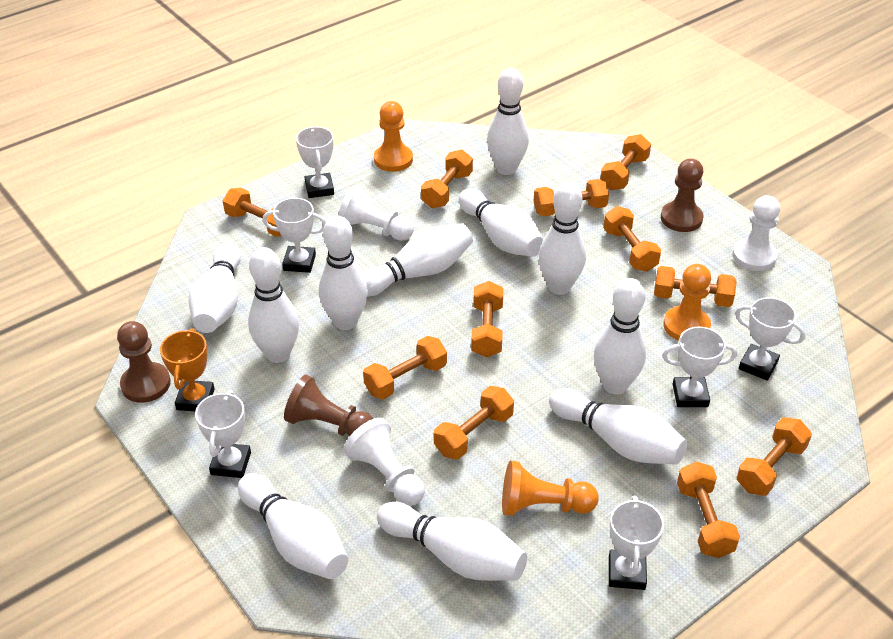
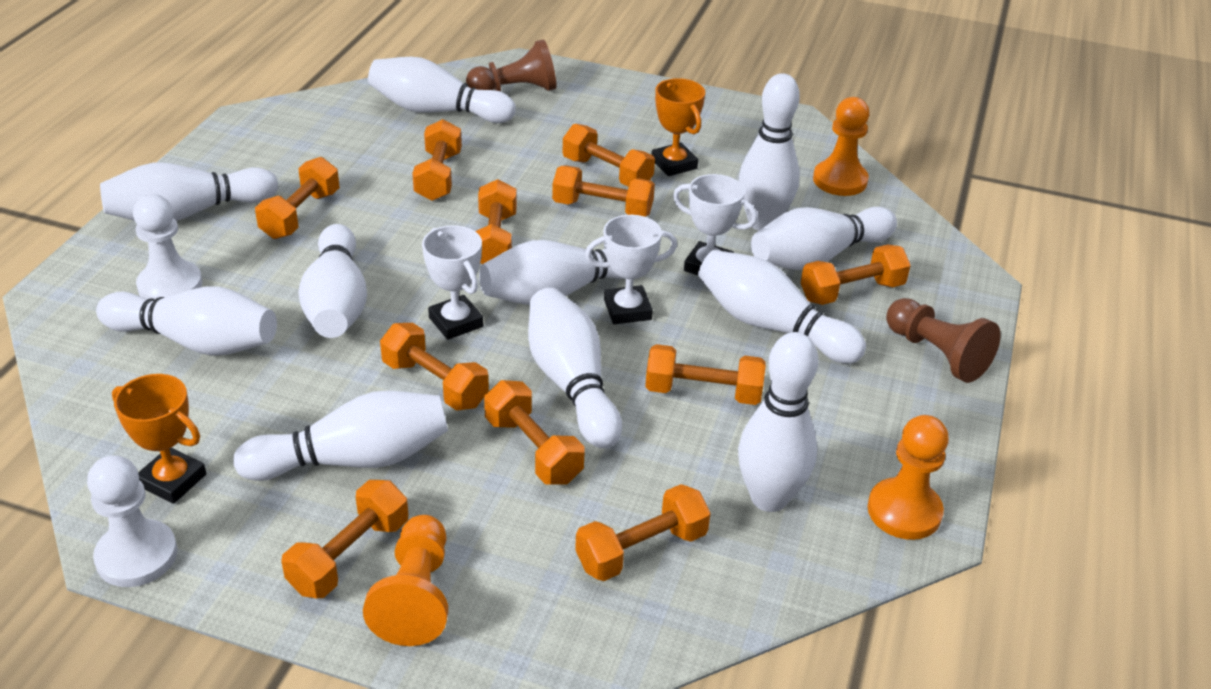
brown pawn: 3 -> 2
orange trophy: 1 -> 2
white pawn: 3 -> 2
white trophy: 6 -> 3

